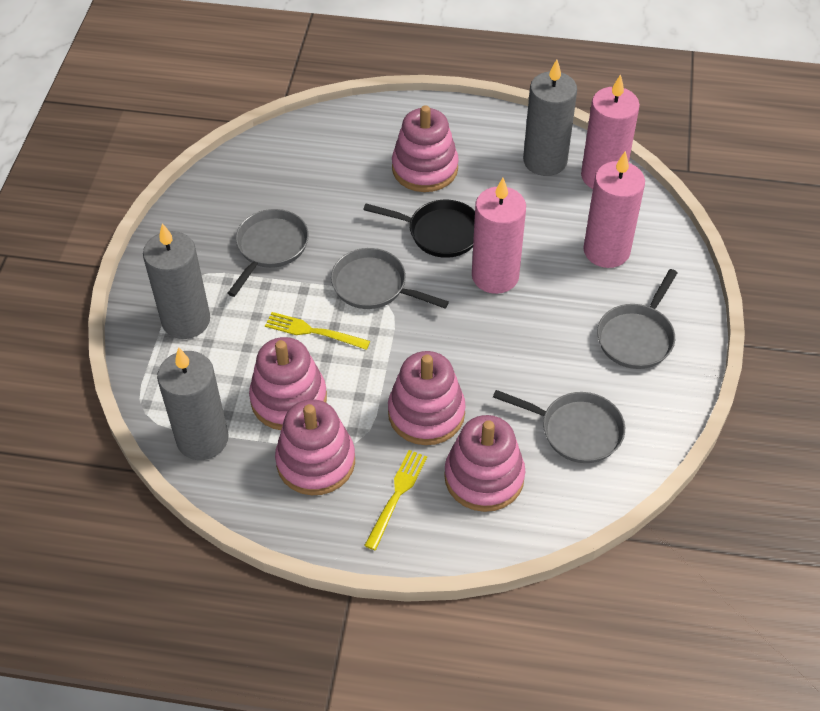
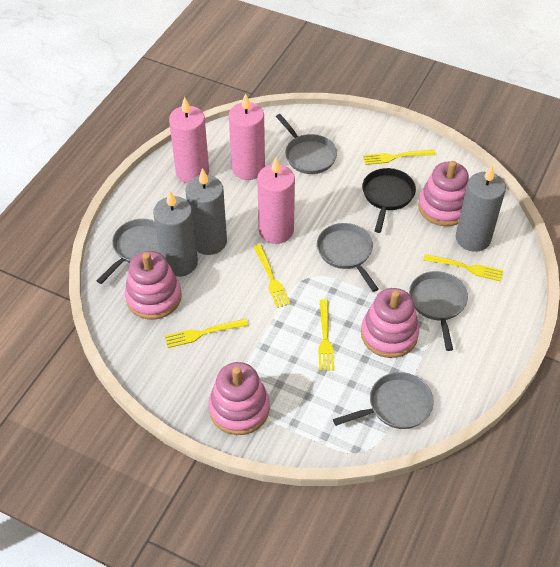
grey pan: 4 -> 5
pink stacking toy: 5 -> 4
yellow fork: 2 -> 5

